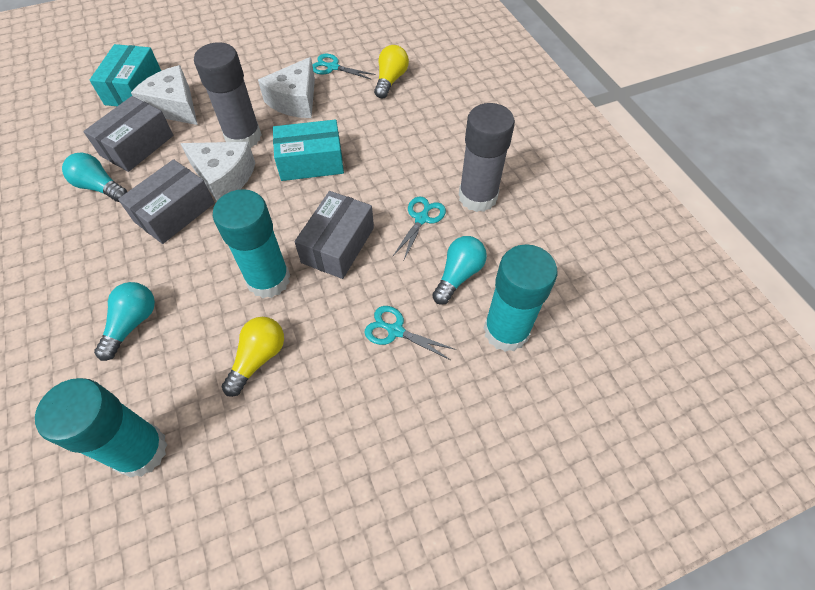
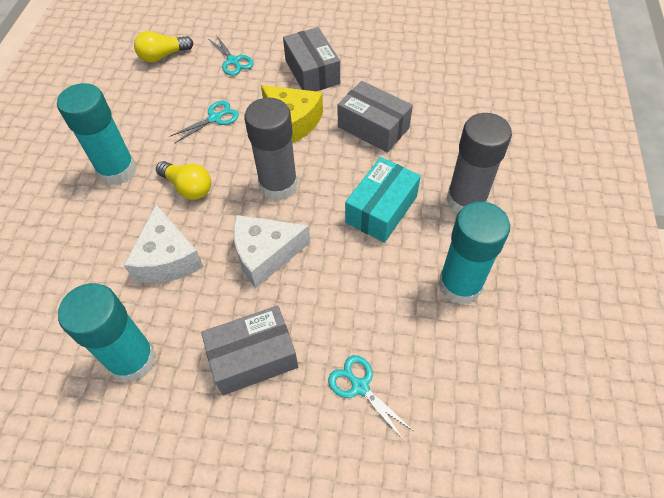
turquoise box: 2 -> 1
turquoise light bulb: 3 -> 0
white cheese: 3 -> 2
yellow cheese: 0 -> 1

